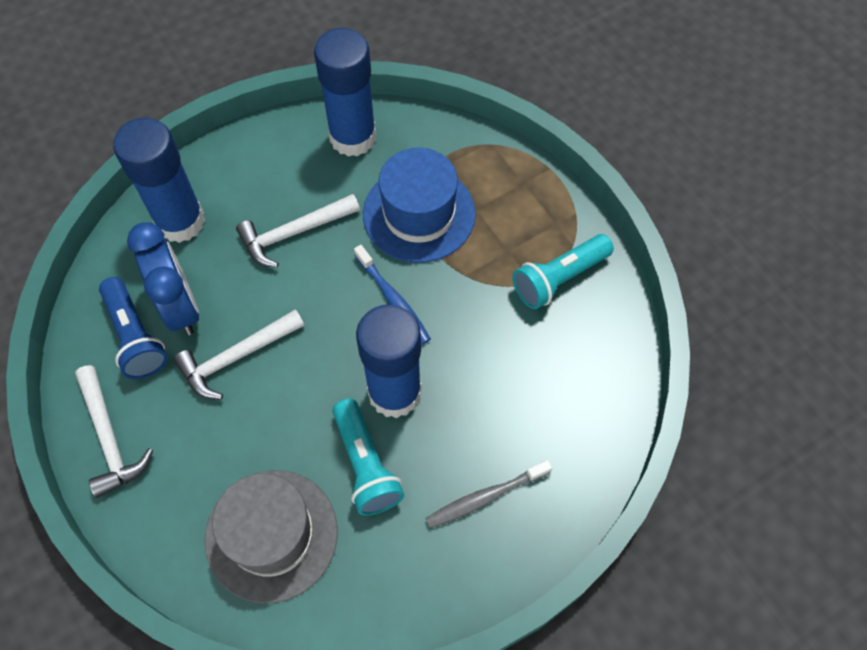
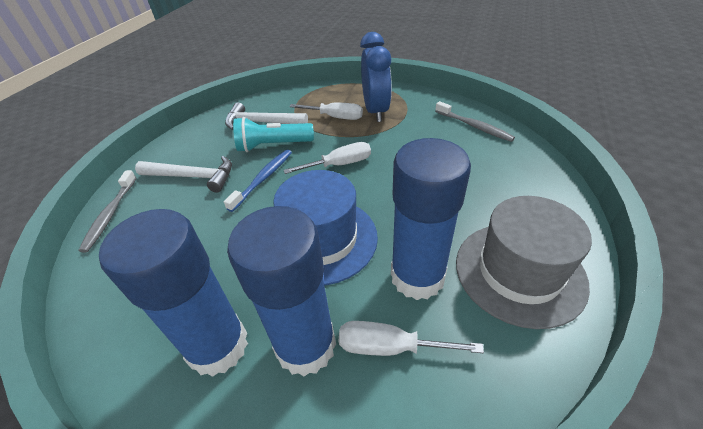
blue flashlight: 1 -> 0
grey toothbrush: 1 -> 2
turquoise flashlight: 2 -> 1
white hammer: 3 -> 2
white screwdriver: 0 -> 3

